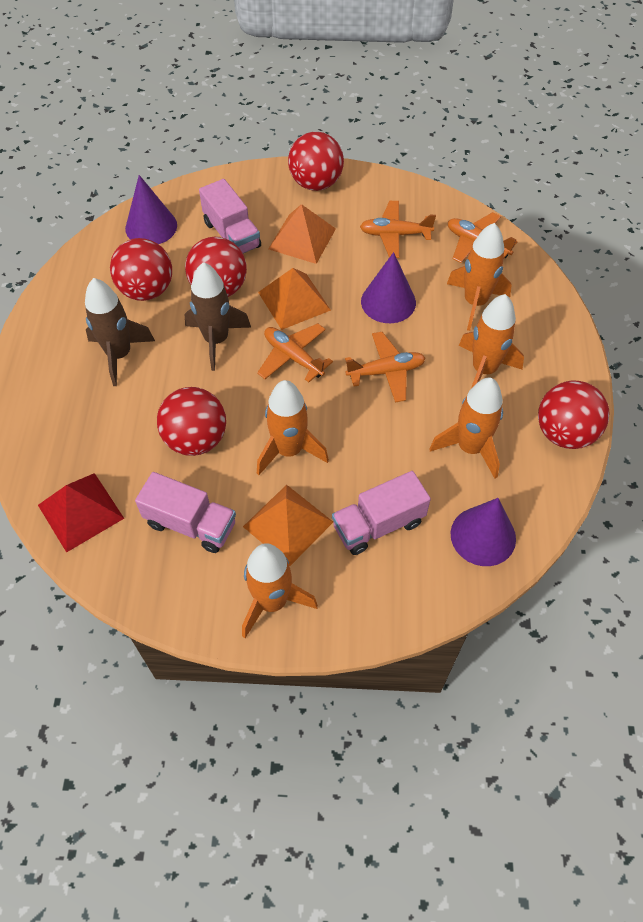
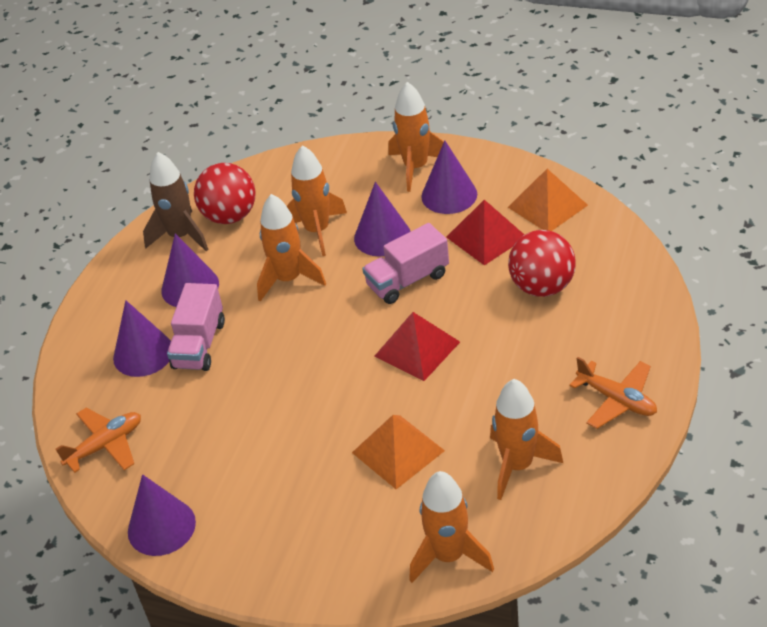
brown rocket: 2 -> 1
orange plane: 4 -> 2
orange pyramid: 3 -> 2
pink truck: 3 -> 2
purple cone: 3 -> 5
red ball: 5 -> 2
red pyramid: 1 -> 2

